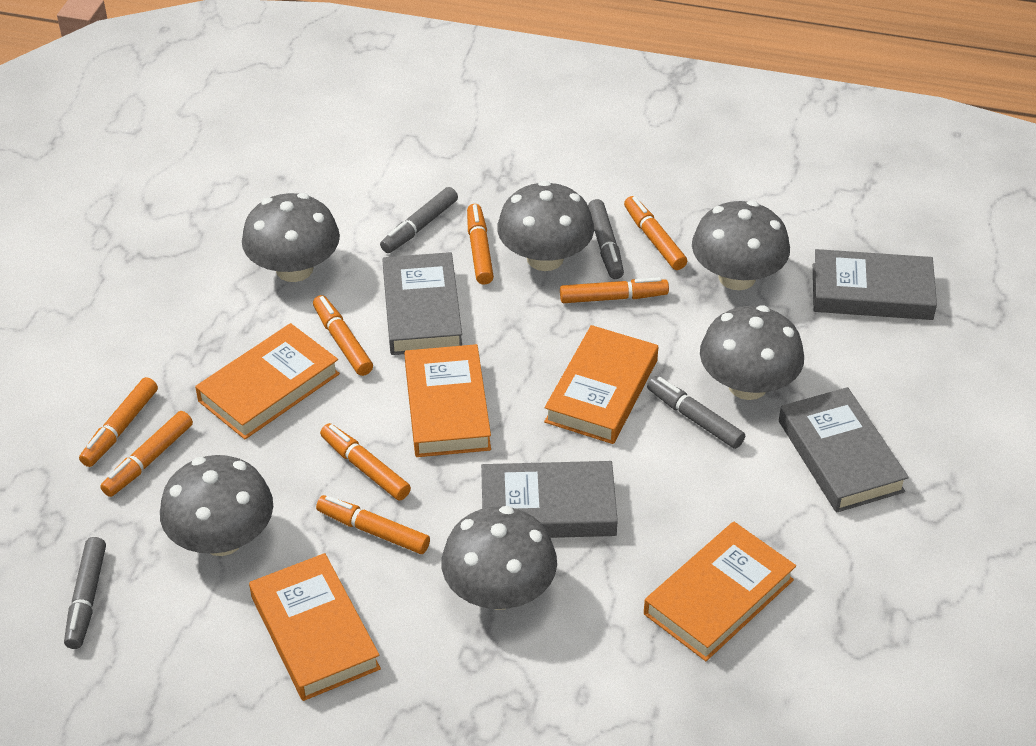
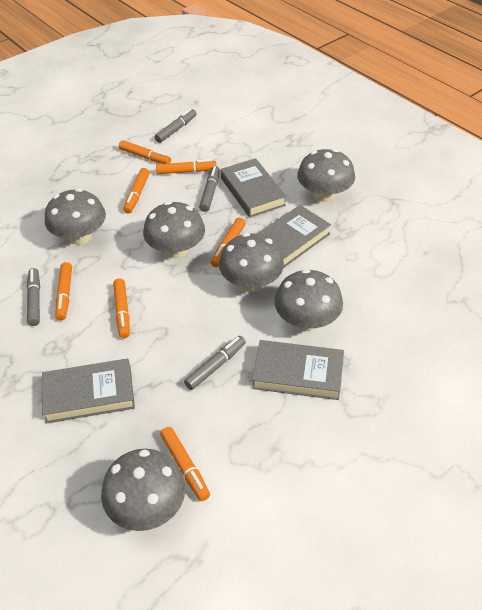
orange book: 5 -> 0
orange marker: 8 -> 7

